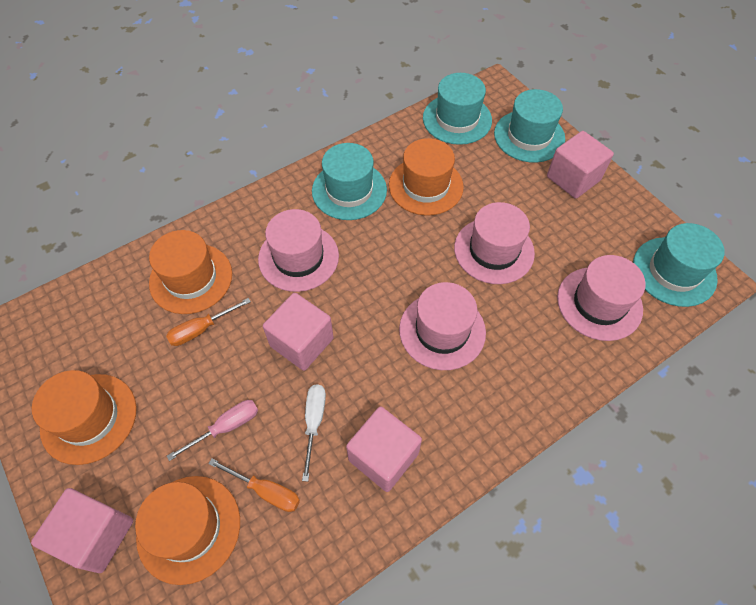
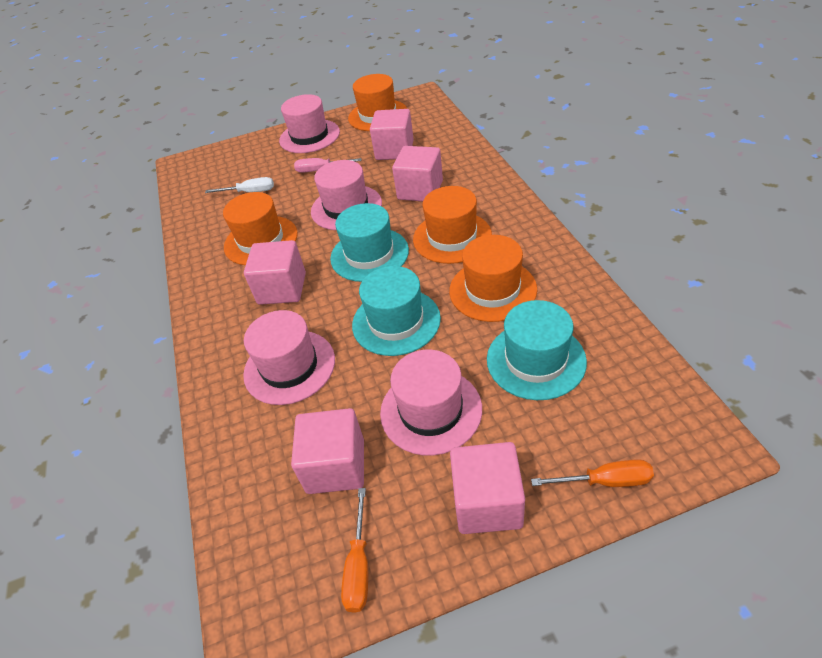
pink cube: 4 -> 5
turquoise hat: 4 -> 3

